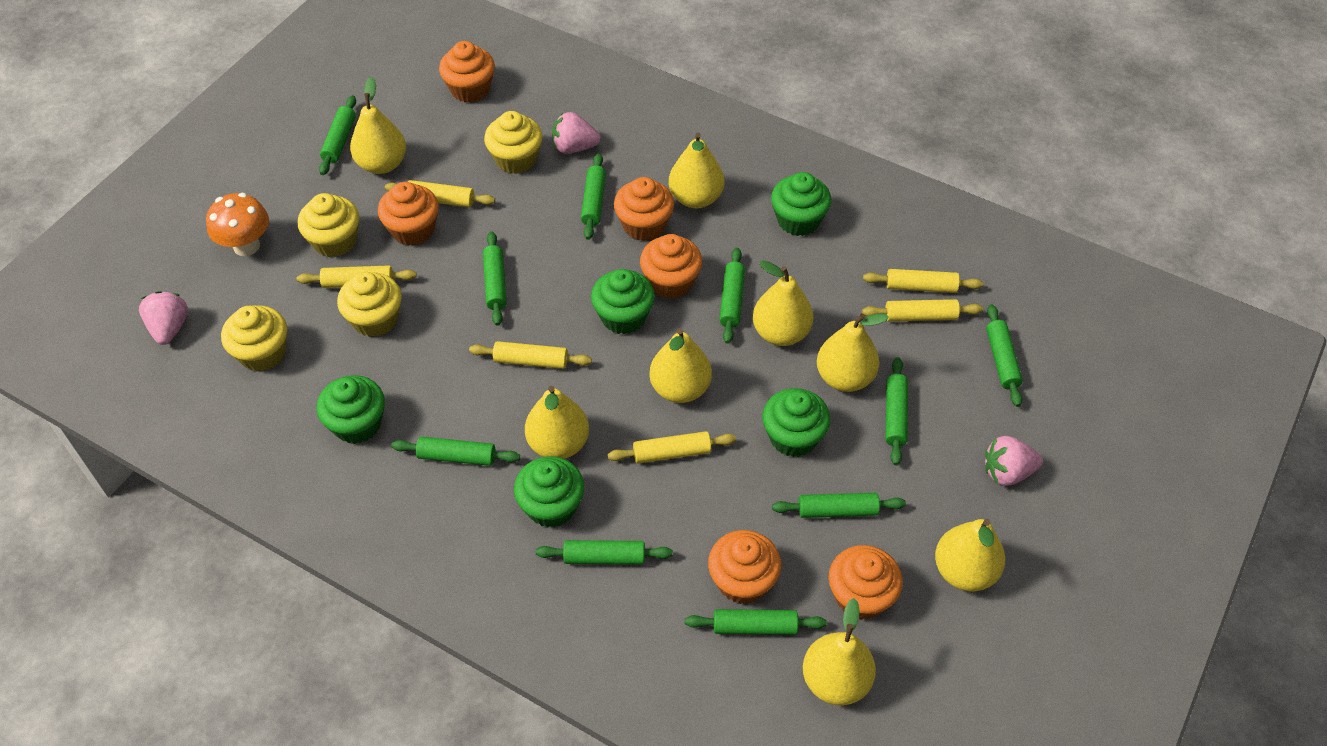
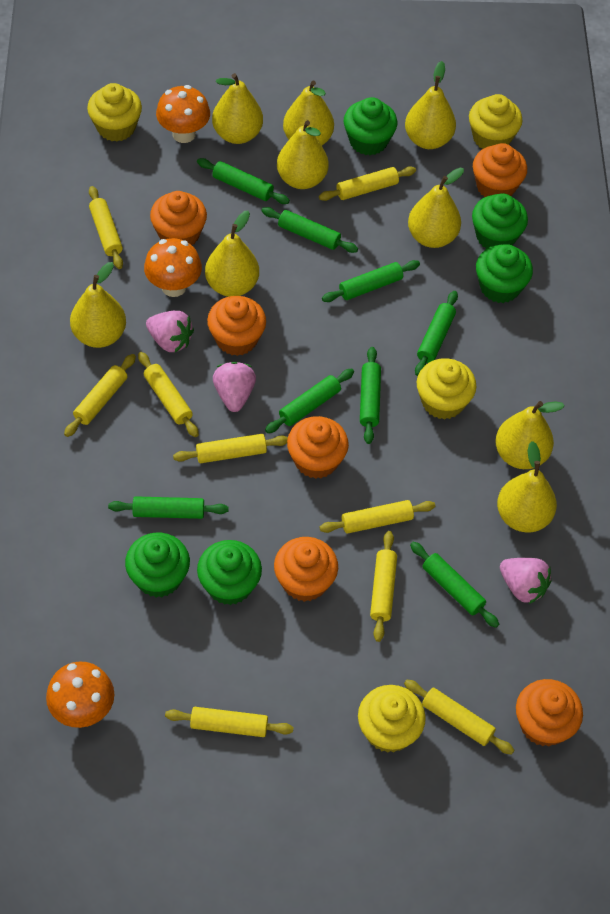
green rolling pin: 10 -> 8
orange mushroom: 1 -> 3
yellow pear: 8 -> 9
yellow rolling pin: 6 -> 9

